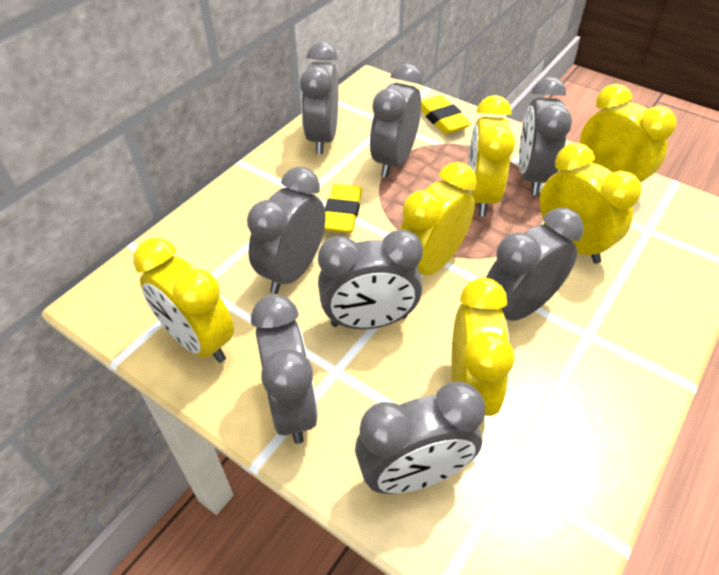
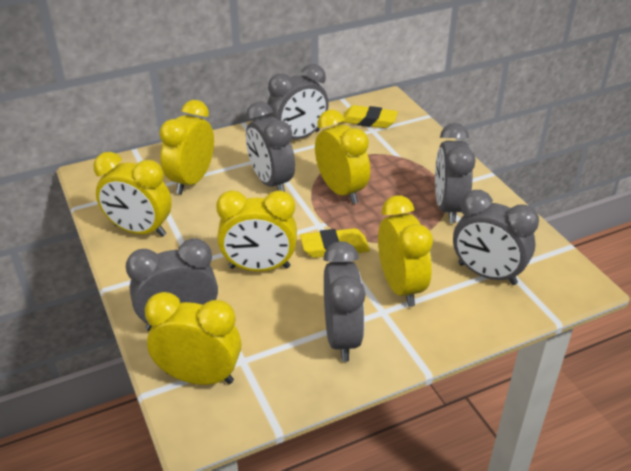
grey clock: 8 -> 6

